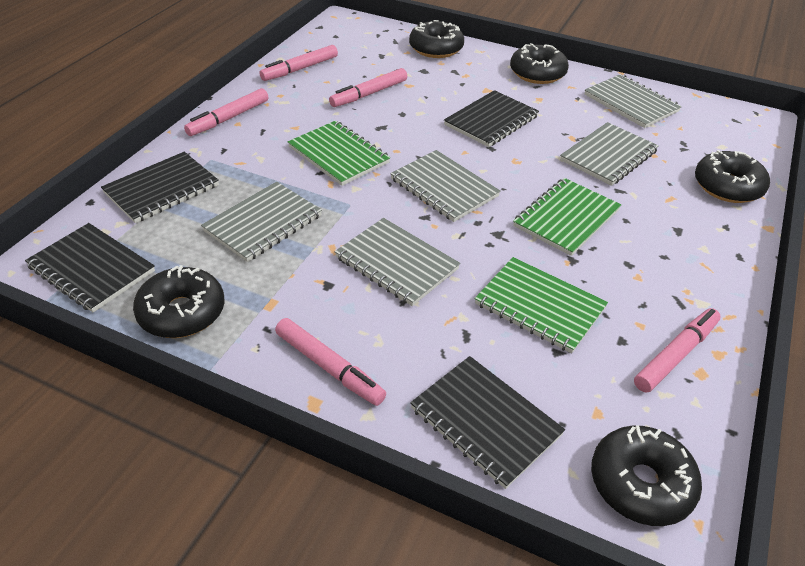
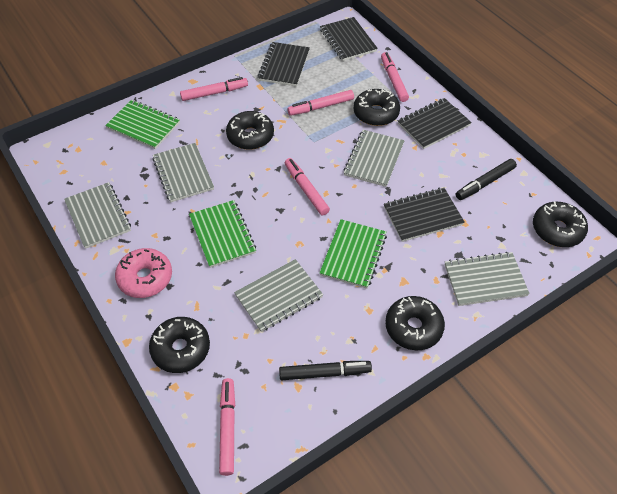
black marker: 0 -> 2
pink donut: 0 -> 1

